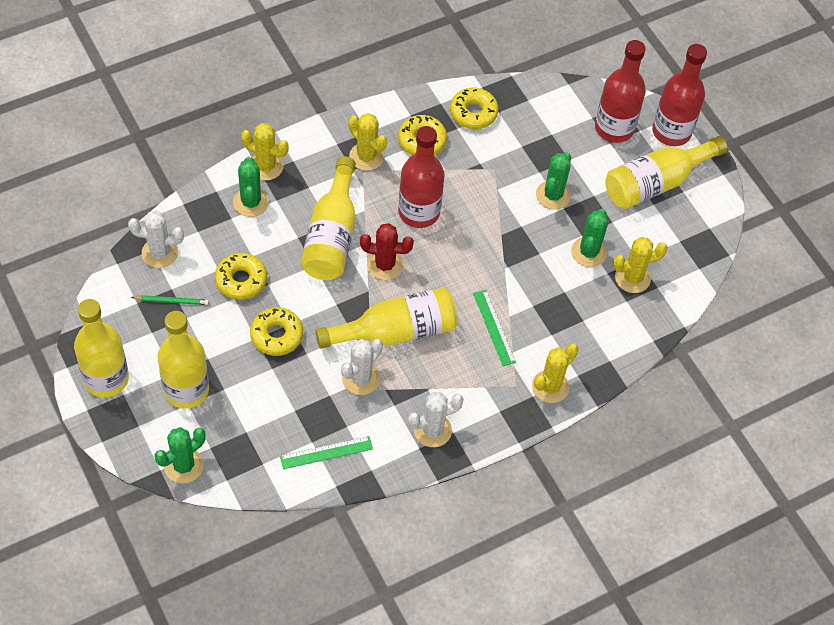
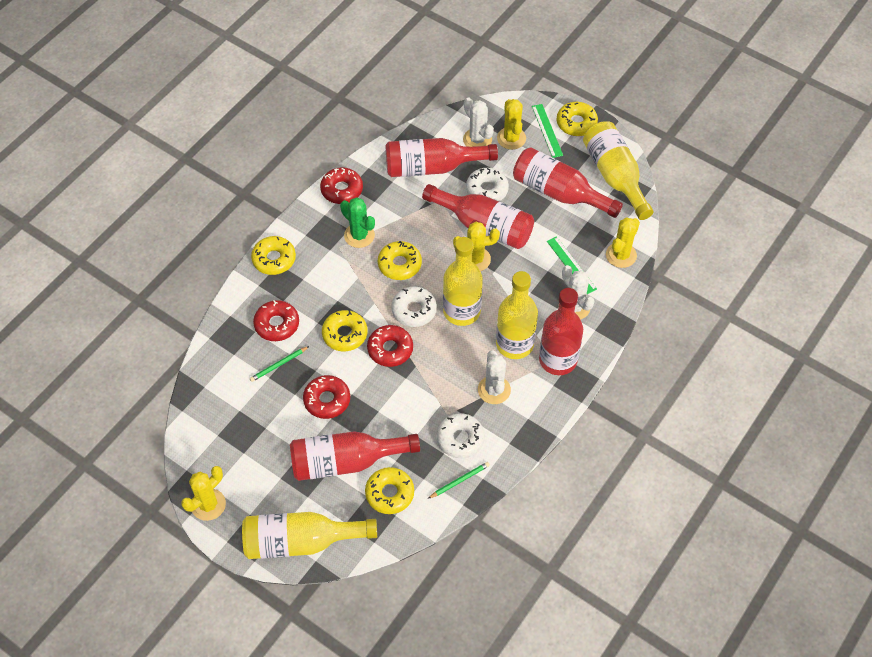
green cactus: 4 -> 1
green pencil: 1 -> 2
red bottle: 3 -> 5
red cactus: 1 -> 0
red donut: 0 -> 4
white donut: 0 -> 3
yellow bottle: 5 -> 4
yellow donut: 4 -> 5

